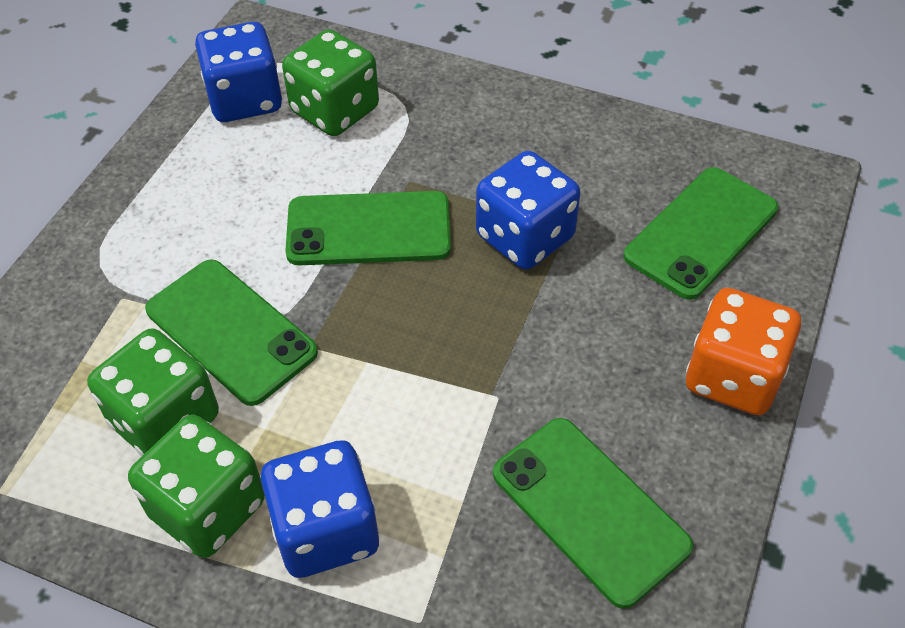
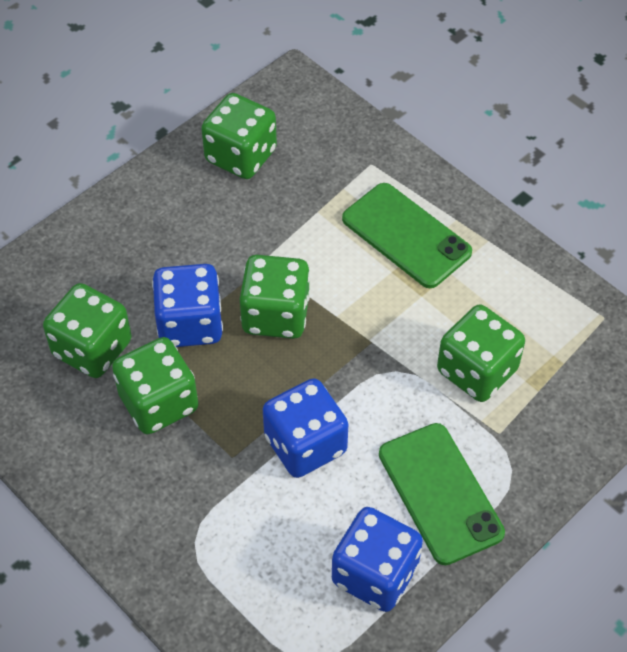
green dice: 3 -> 5
green phone: 4 -> 2
orange dice: 1 -> 0

